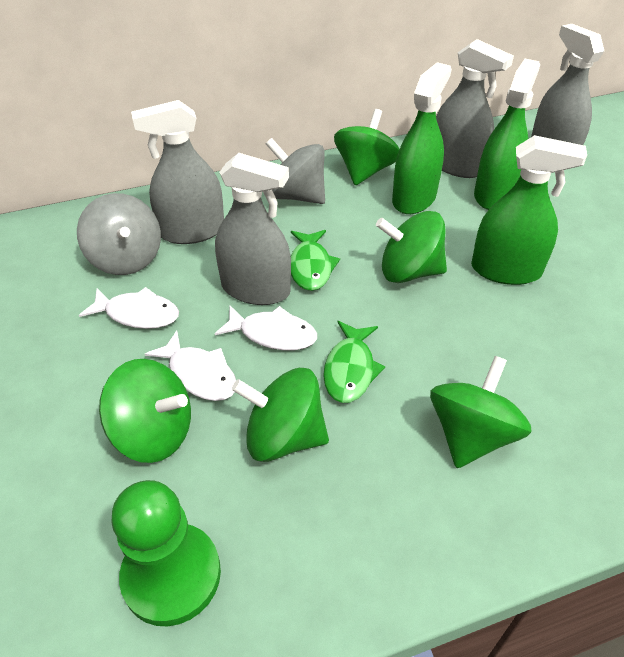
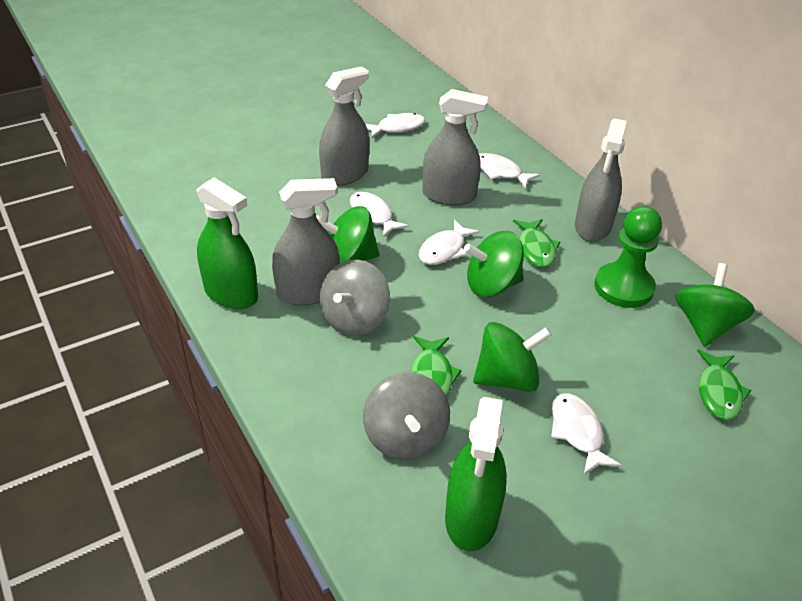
green fish: 2 -> 3
green spinning top: 5 -> 4
green spray bottle: 3 -> 2
white fish: 3 -> 5

